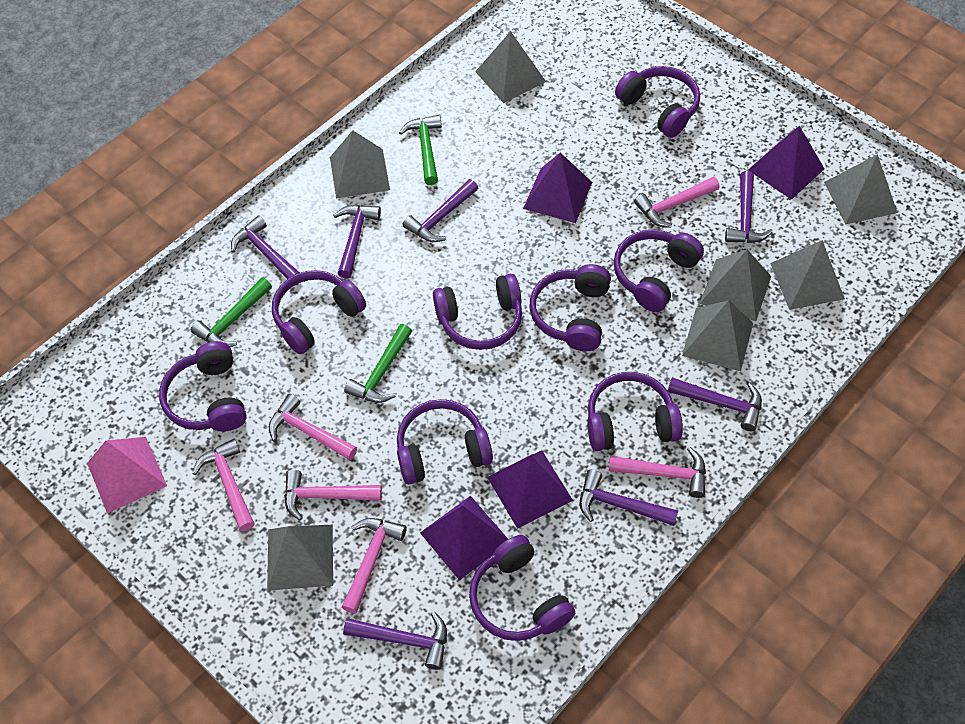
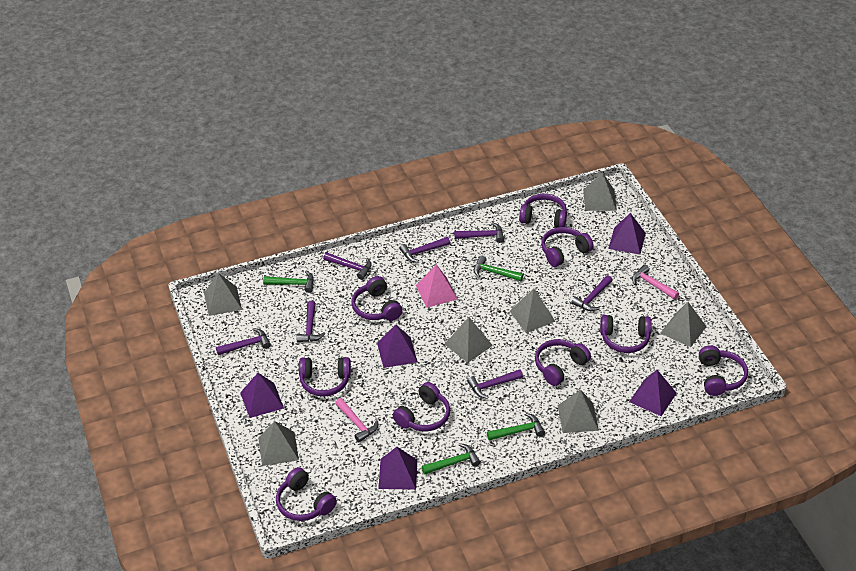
green hammer: 3 -> 4
pink hammer: 6 -> 2
purple pyramid: 4 -> 5

